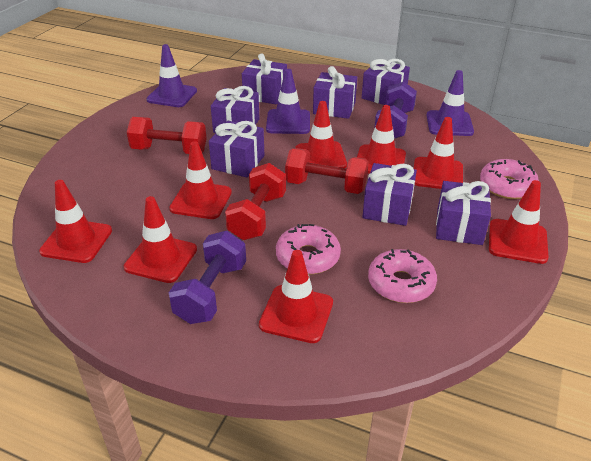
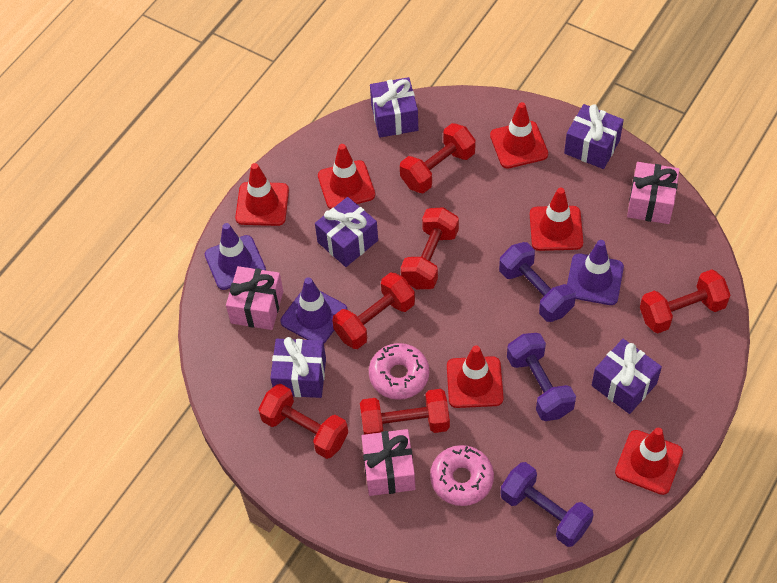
pink donut: 3 -> 2
pink gift: 0 -> 3
purple dumbbell: 2 -> 3
purple gift: 7 -> 5
red dumbbell: 3 -> 6
red traffic cone: 8 -> 6

